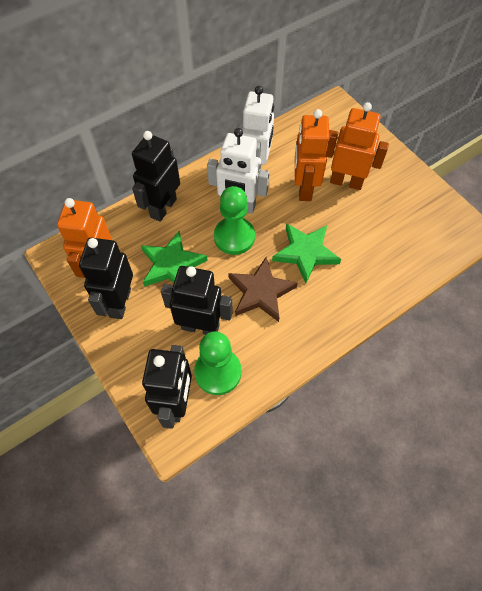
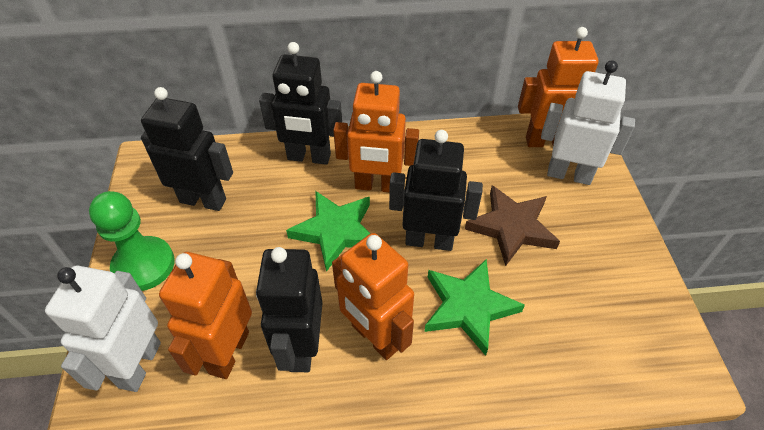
green pawn: 2 -> 1
orange robot: 3 -> 4

